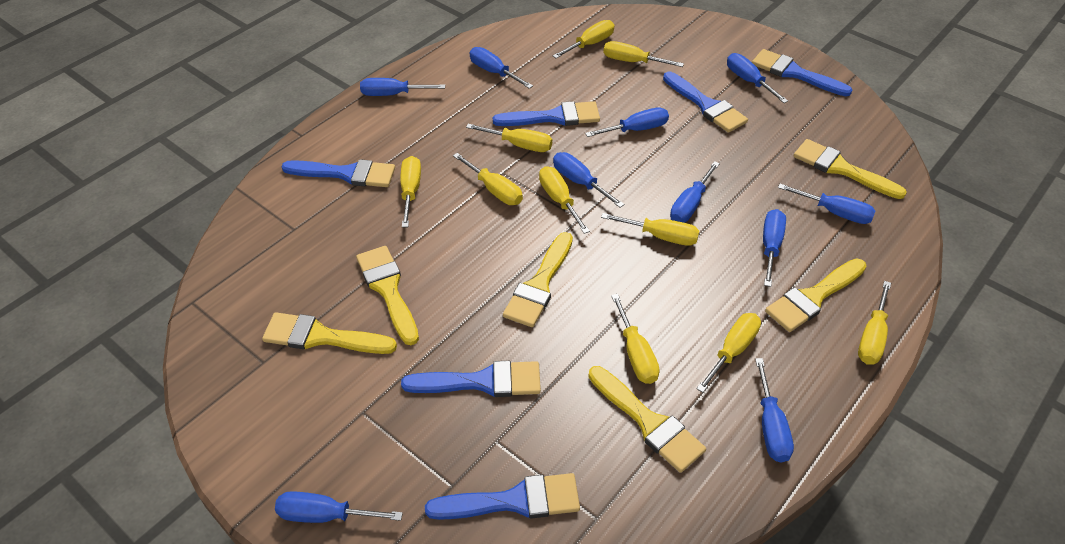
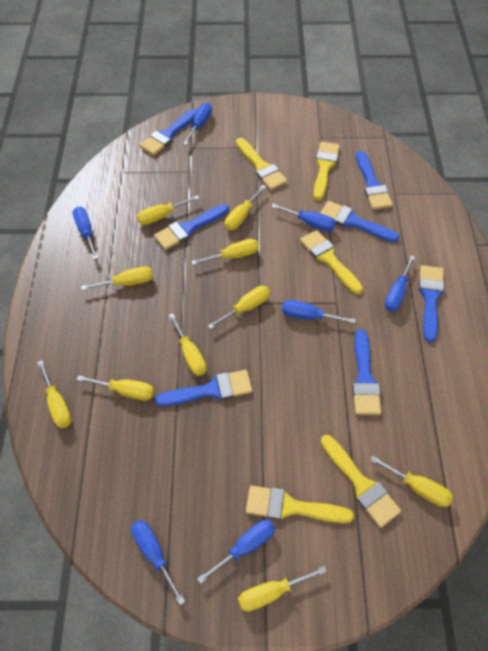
blue brush: 6 -> 7
blue screwdriver: 10 -> 7
yellow brush: 6 -> 5

